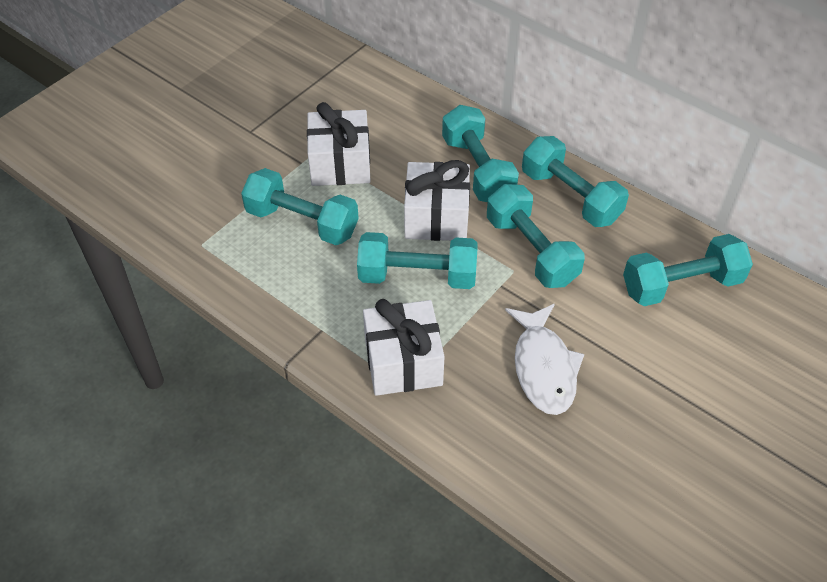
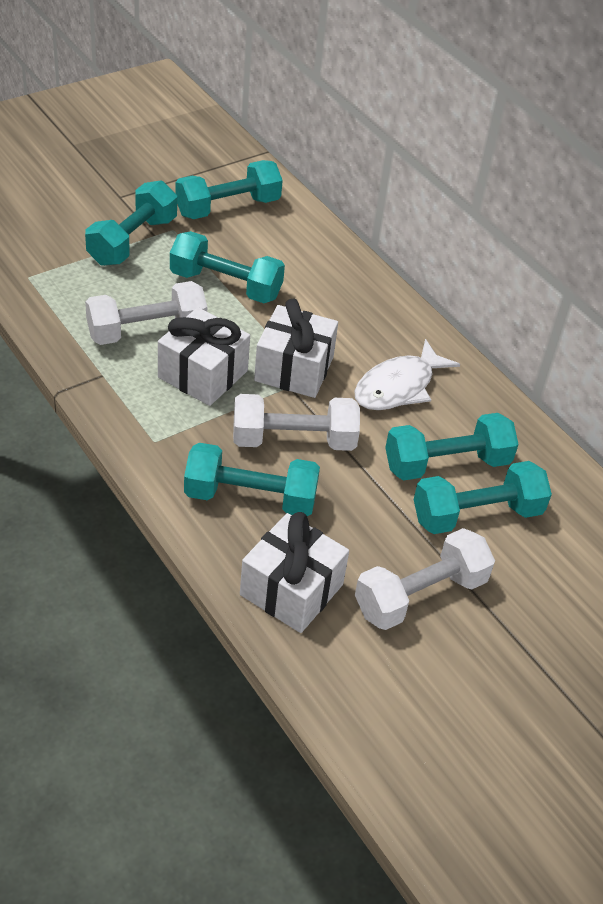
white dumbbell: 0 -> 3

